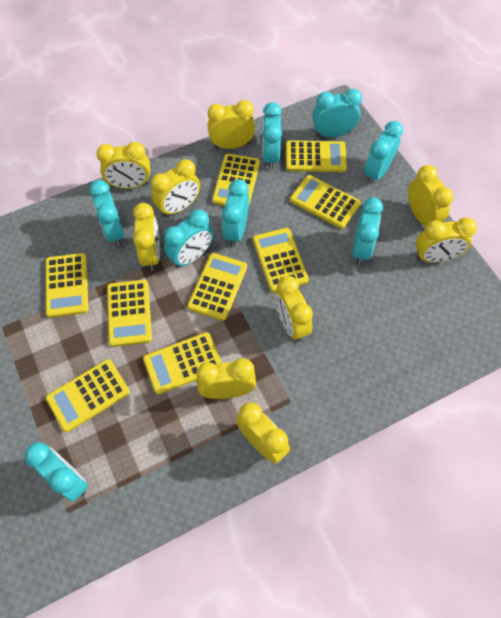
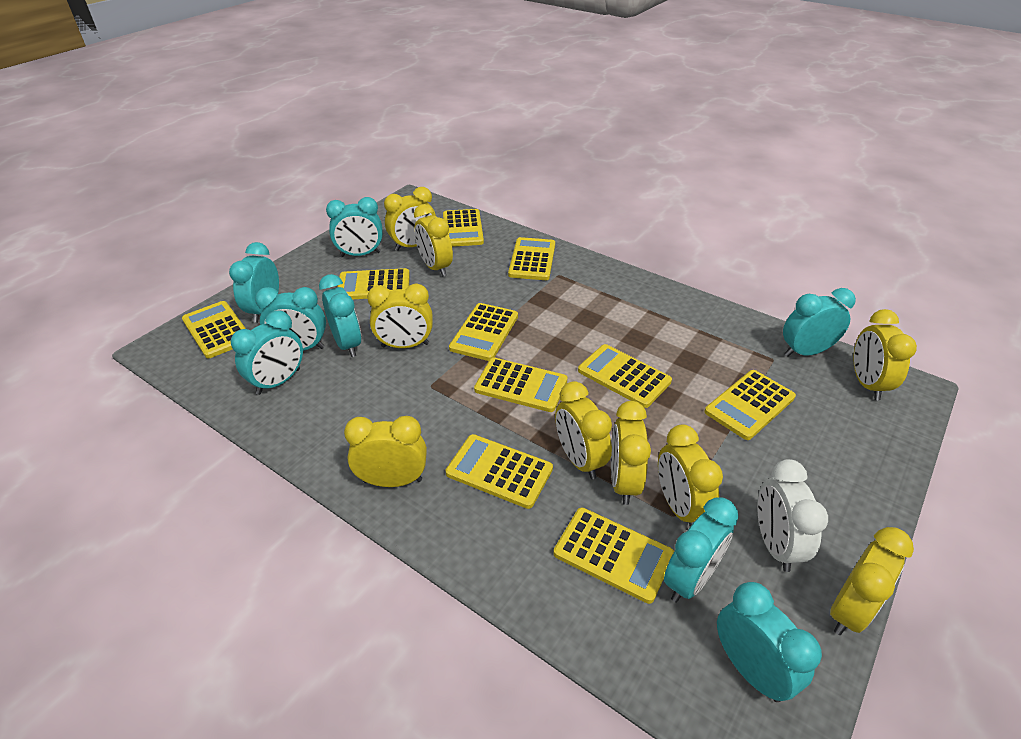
white clock: 0 -> 1
yellow calculator: 9 -> 10

